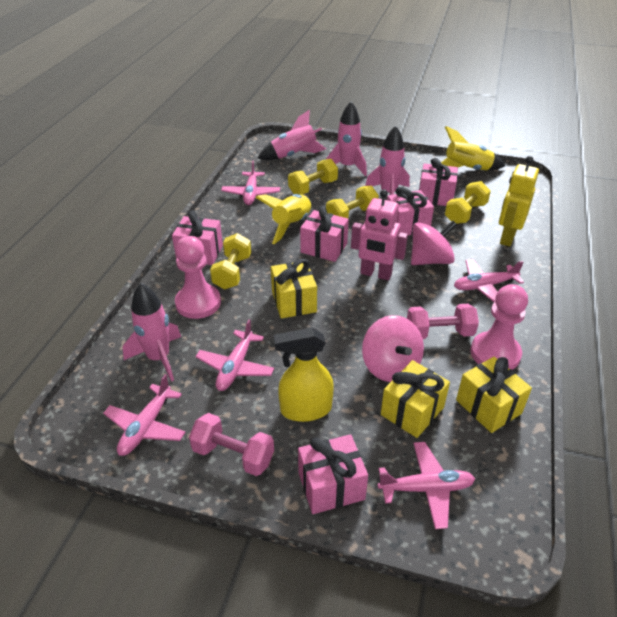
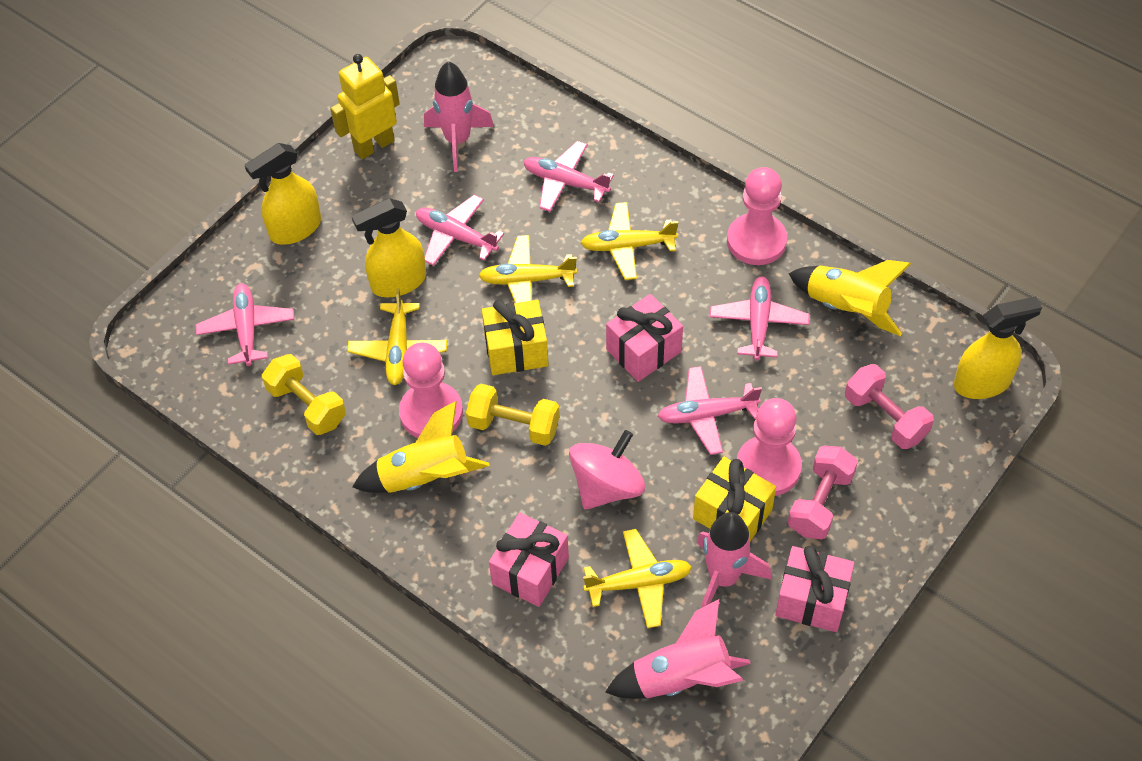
pink gift: 5 -> 3
pink pawn: 2 -> 3
pink robot: 1 -> 0
pink rocket: 4 -> 3
pink spinning top: 2 -> 1
yellow dumbbell: 4 -> 2
yellow gift: 3 -> 2
yellow plane: 0 -> 4
yellow spray bottle: 1 -> 3

